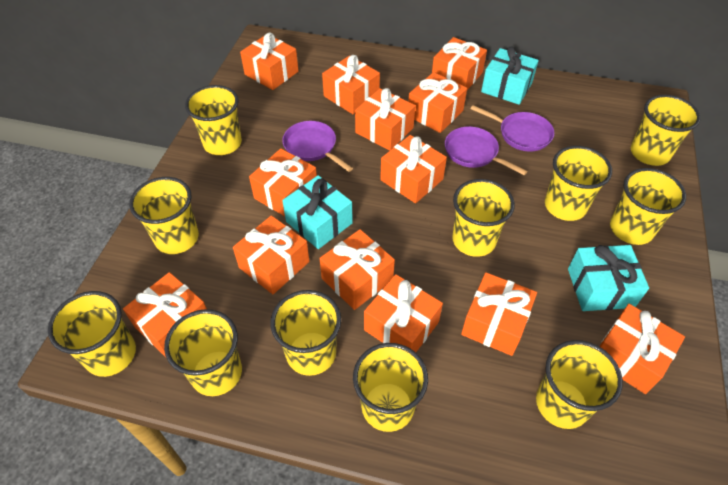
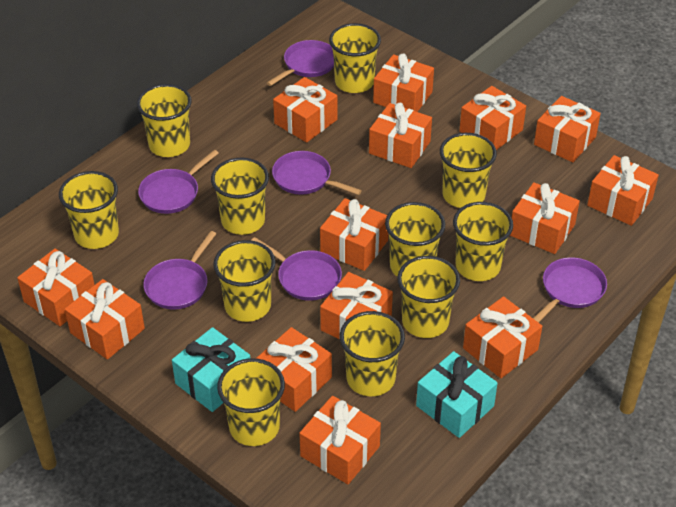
orange gift: 13 -> 14
purple pan: 3 -> 6
turquoise gift: 3 -> 2

